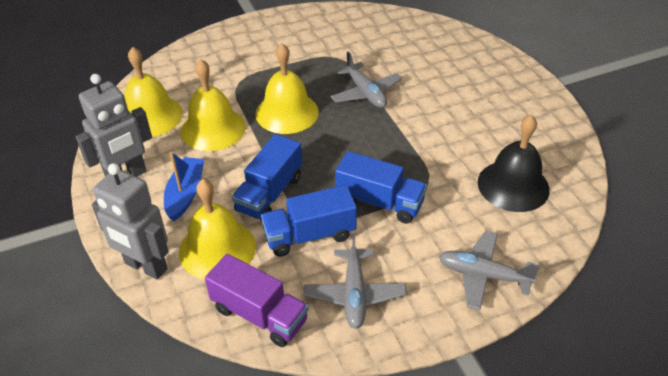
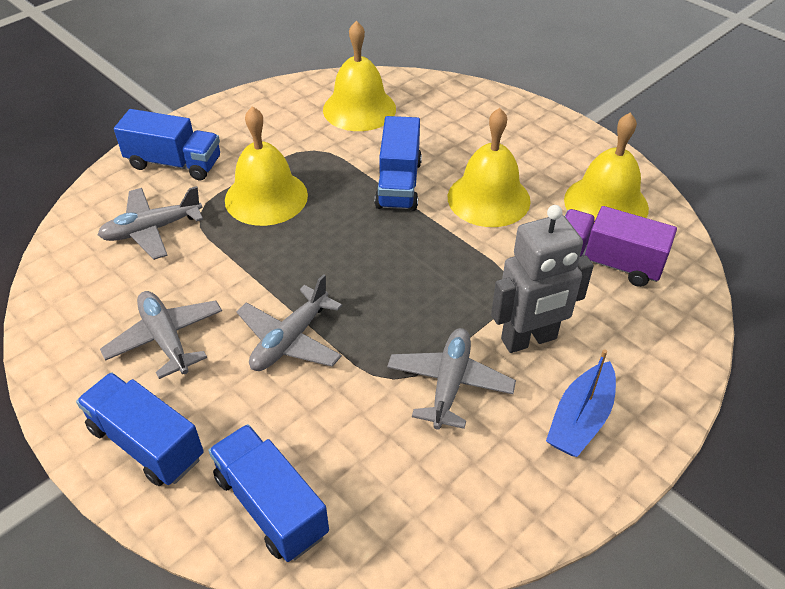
black bell: 1 -> 0
blue truck: 3 -> 4
grey plane: 3 -> 4
grey robot: 2 -> 1

